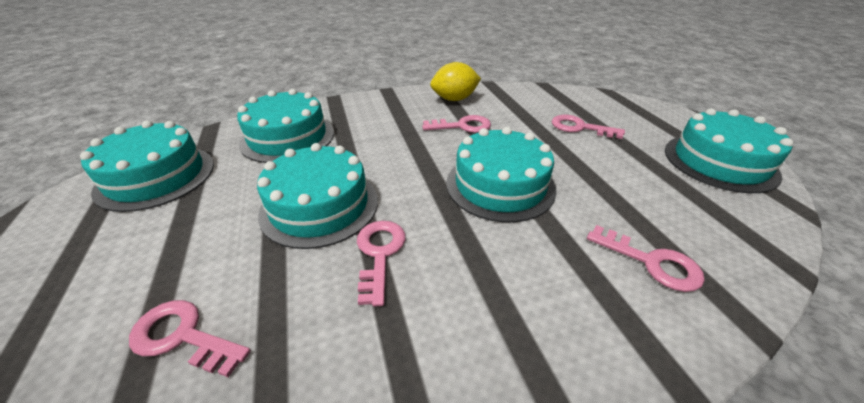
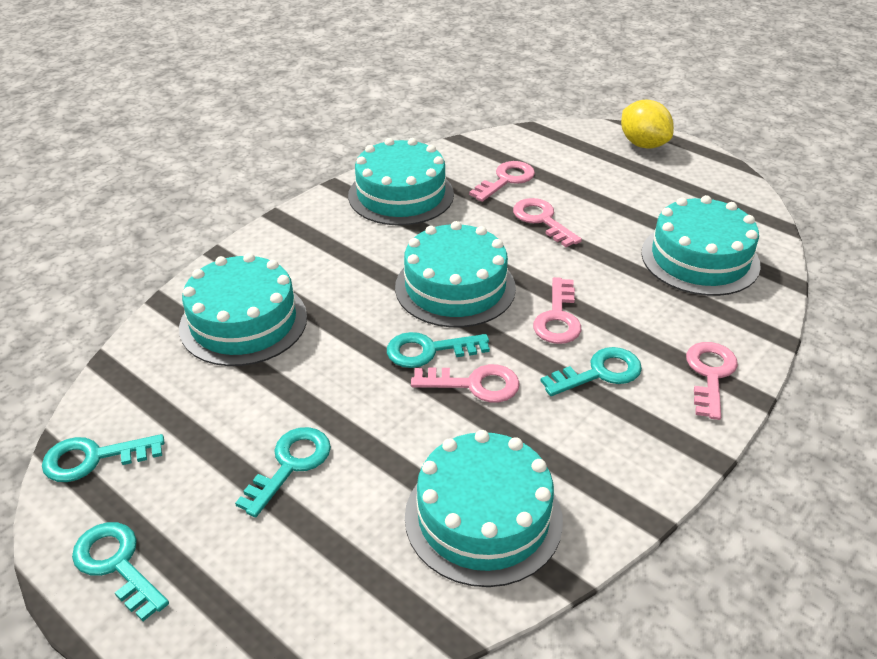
turquoise key: 0 -> 5

